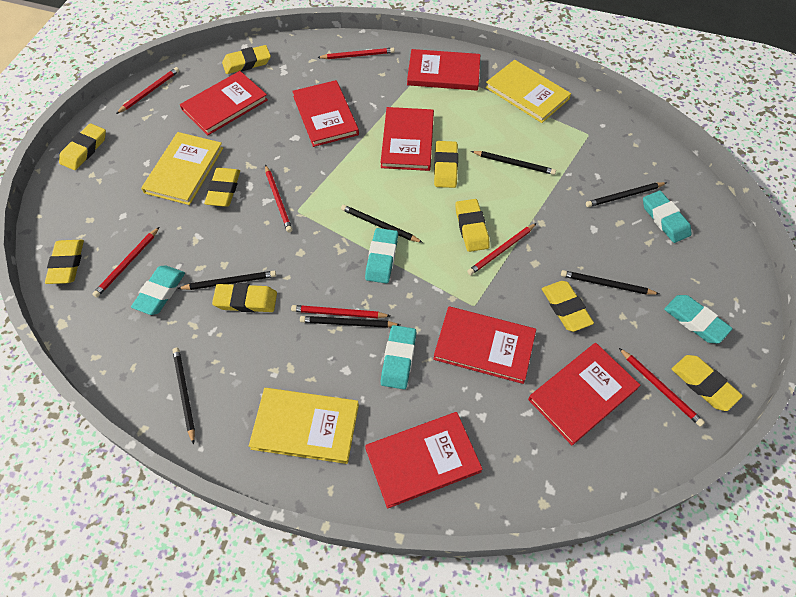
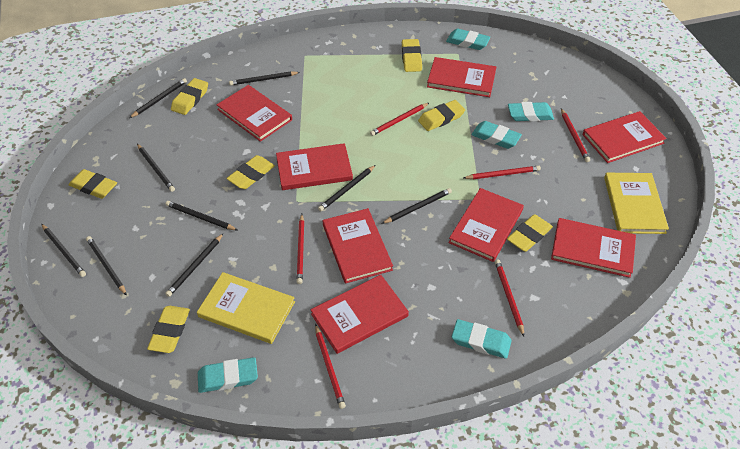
black pencil: 7 -> 9
red book: 7 -> 8
red pencil: 7 -> 6
yellow book: 3 -> 2
yellow eraser: 9 -> 7

